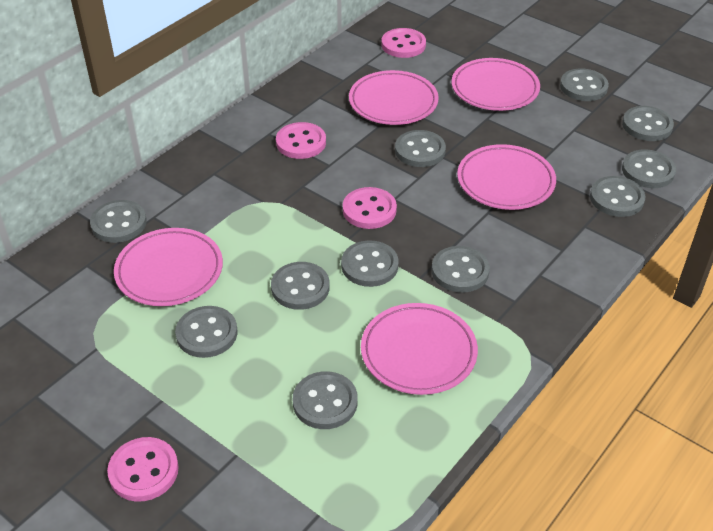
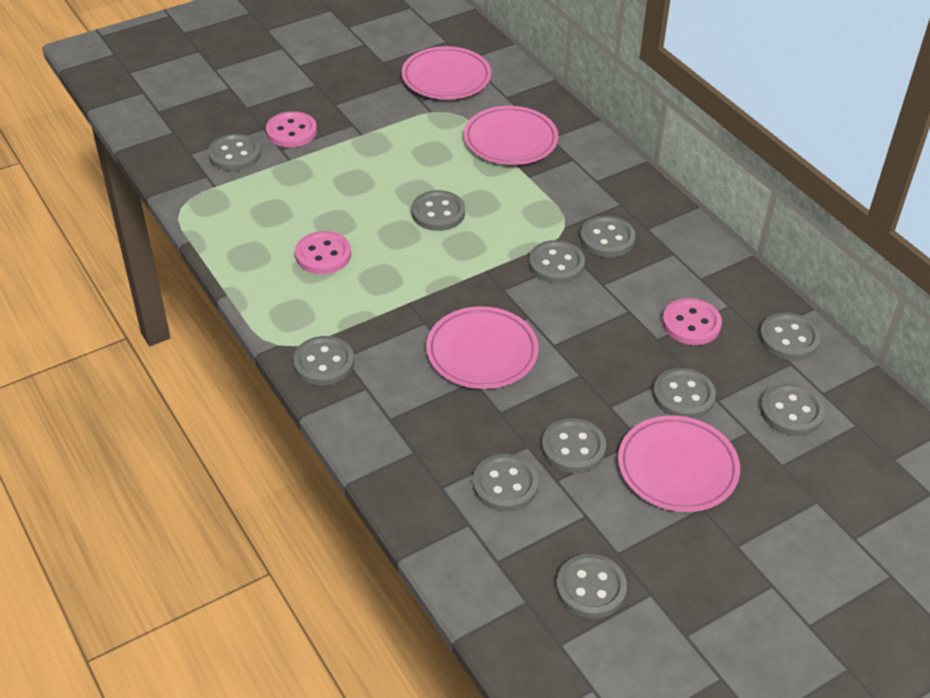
pink button: 4 -> 3
pink plate: 5 -> 4

